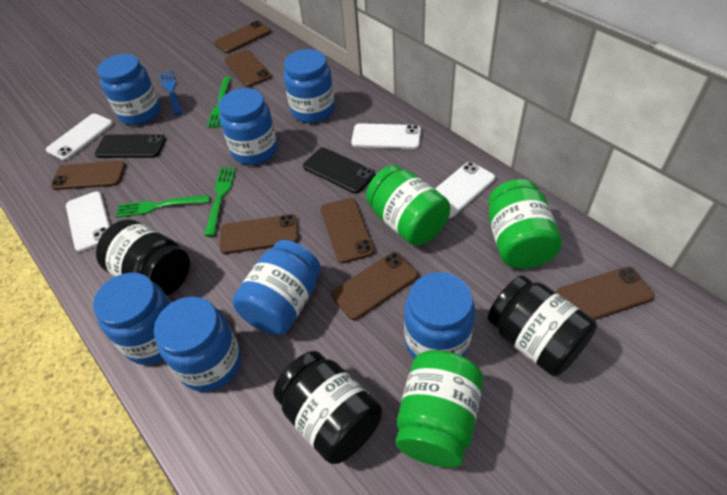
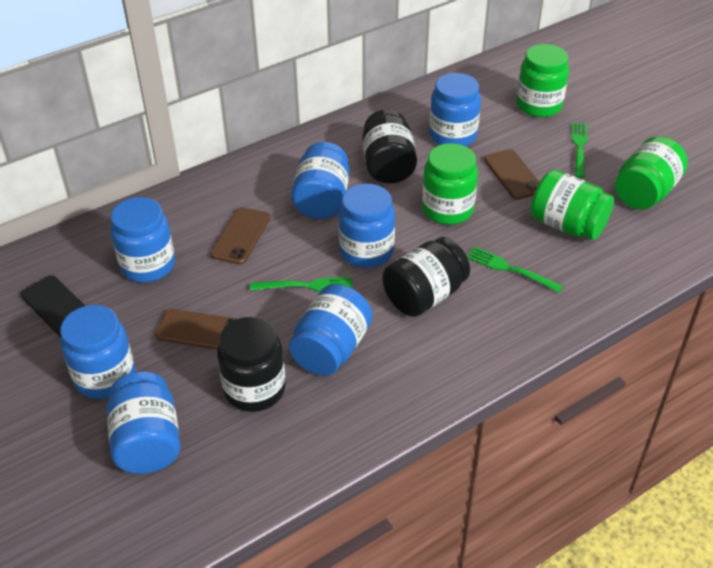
black phone: 2 -> 1
blue fork: 1 -> 0
brown phone: 7 -> 3
green jar: 3 -> 4
white phone: 4 -> 0

